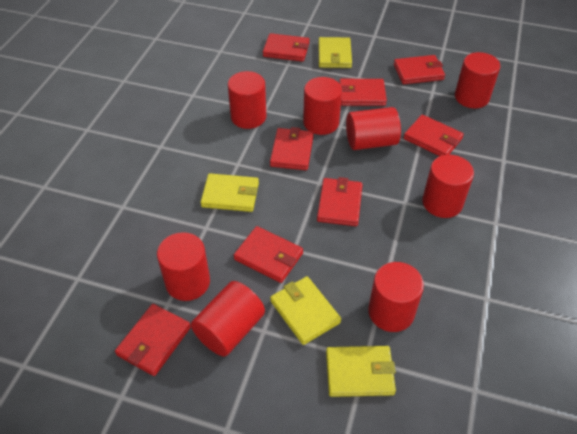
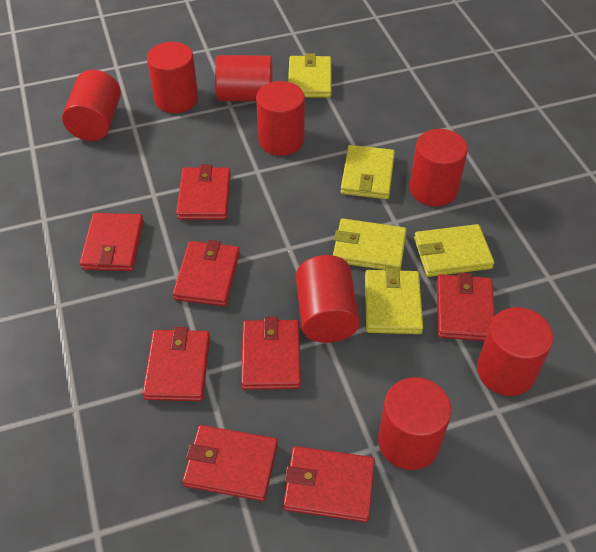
yellow wallet: 4 -> 5

